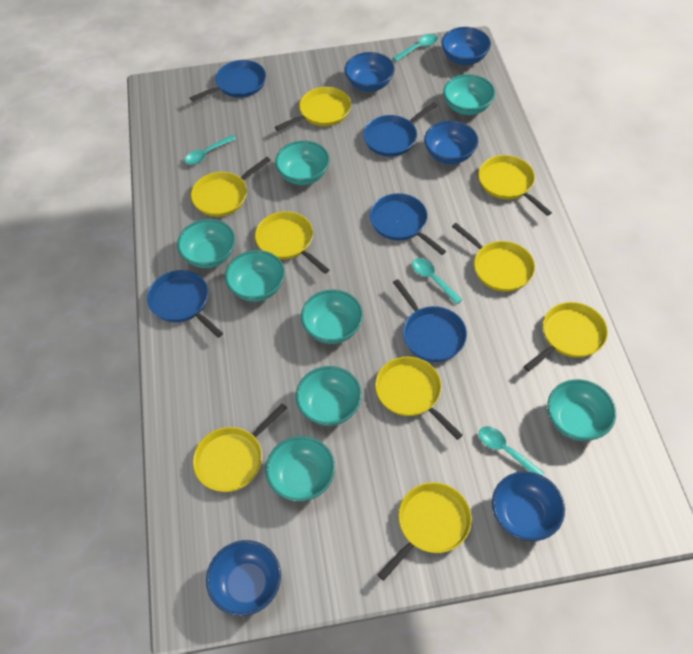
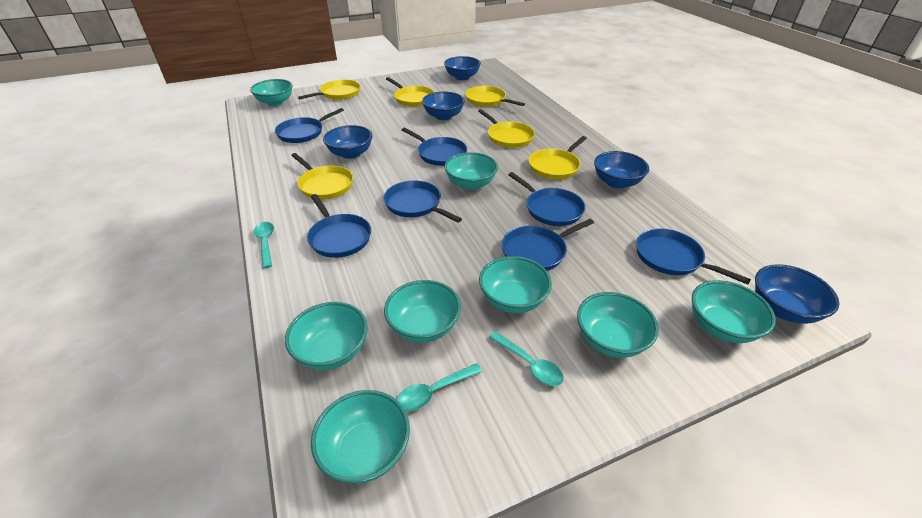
blue pan: 5 -> 7
turquoise spoon: 4 -> 3
yellow pan: 9 -> 6

